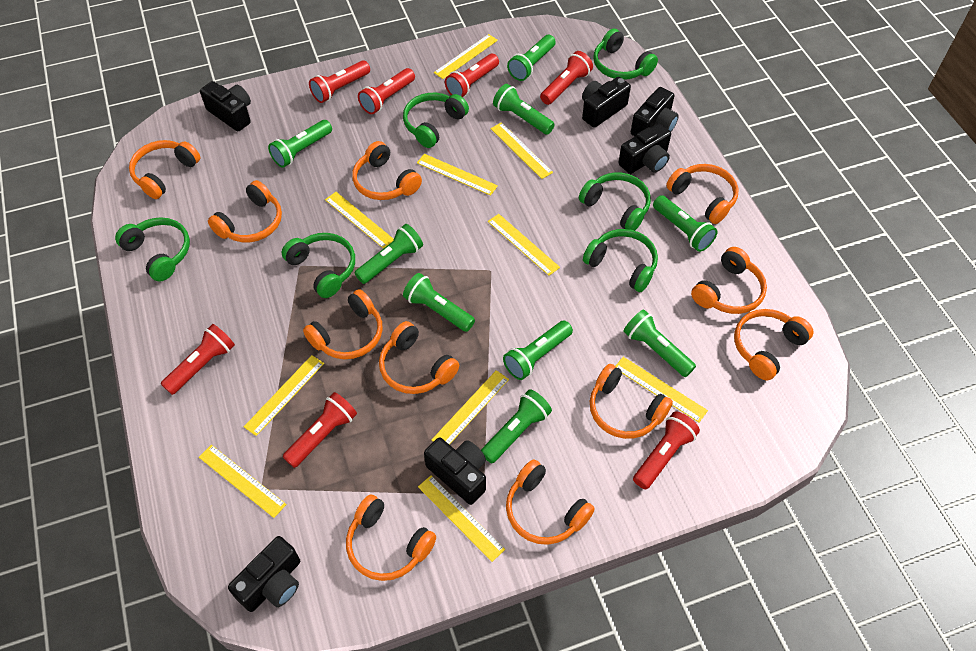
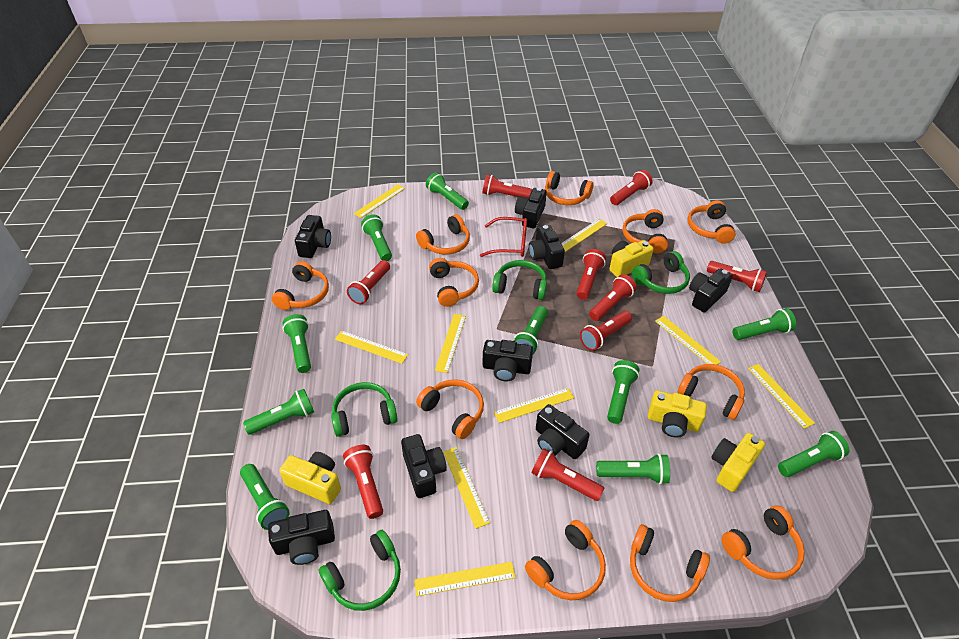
black camera: 6 -> 8
green flashlight: 9 -> 10
green headphones: 6 -> 4
red flashlight: 7 -> 9
red glasses: 0 -> 1
yellow camera: 0 -> 4
yellow ruler: 10 -> 9

